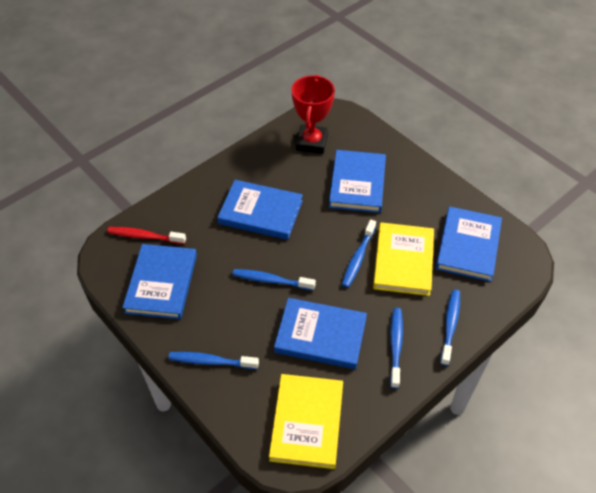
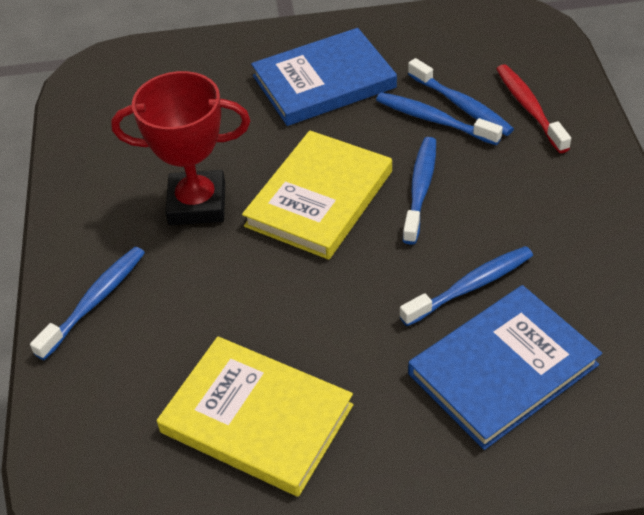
blue book: 5 -> 2

